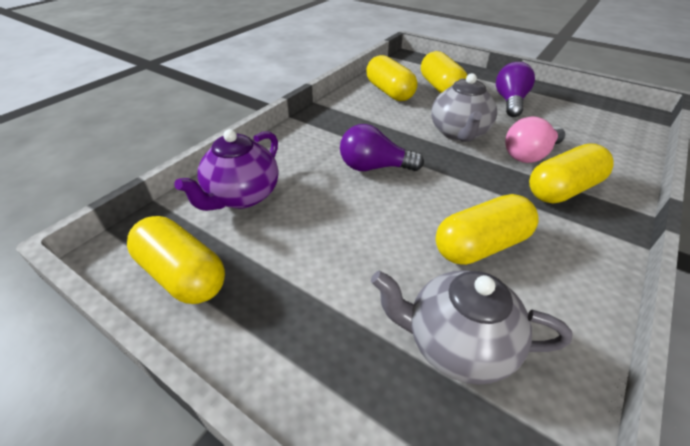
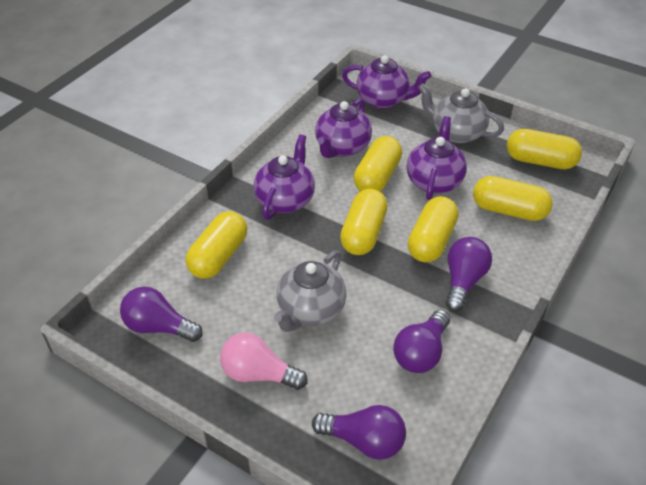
purple light bulb: 2 -> 4
purple teapot: 1 -> 4
yellow capsule: 5 -> 6

